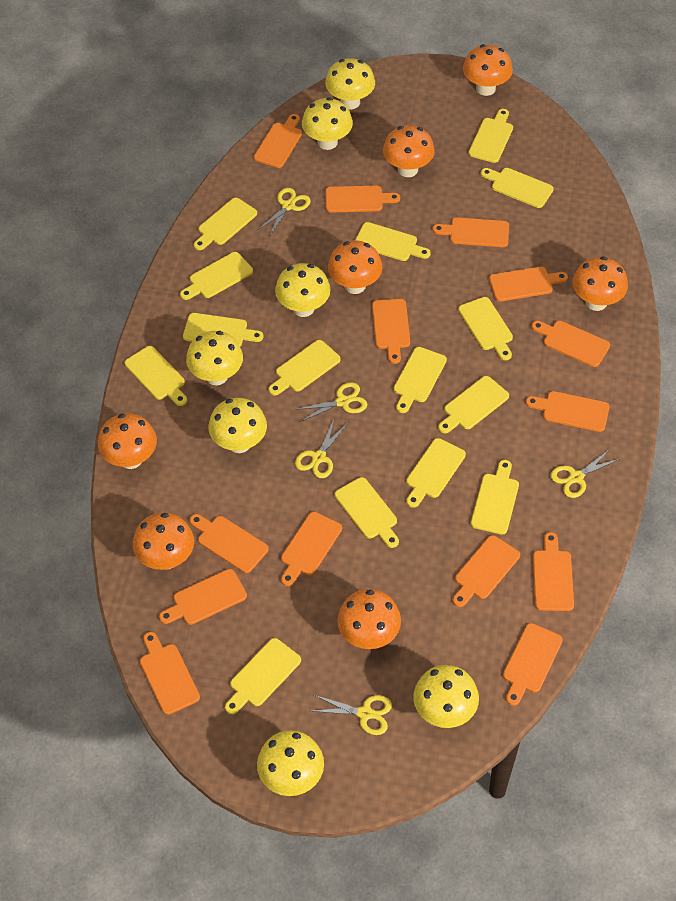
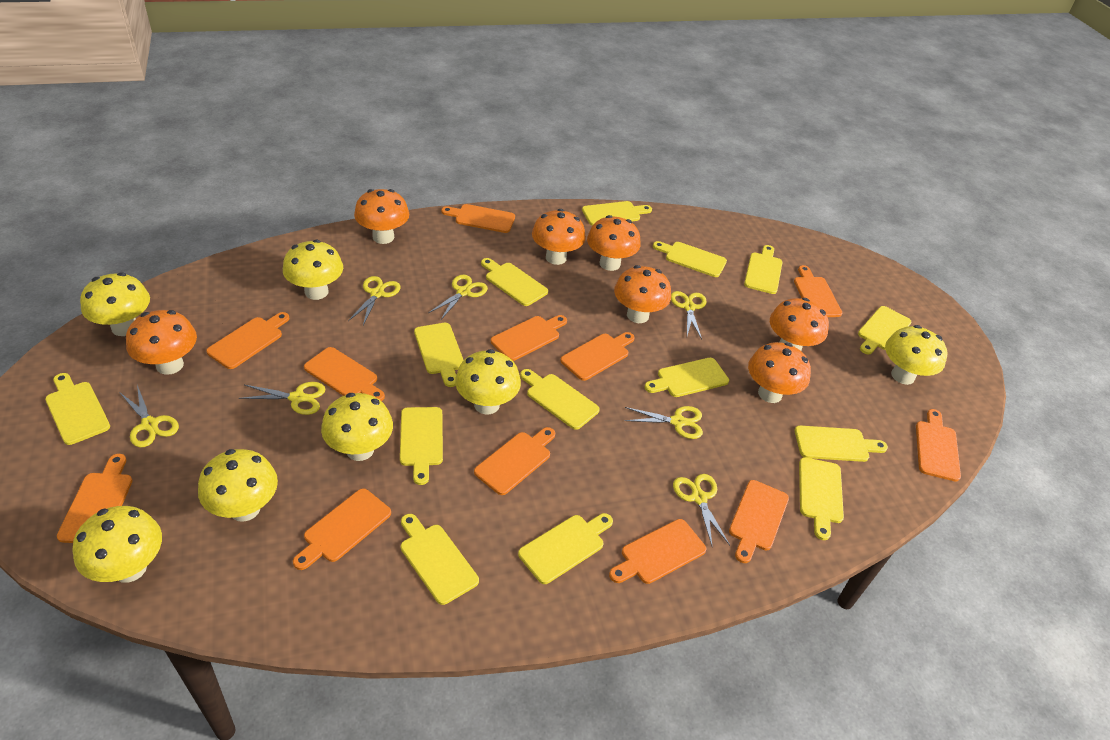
orange cutting board: 14 -> 12
yellow cutting board: 15 -> 14
yellow scissors: 5 -> 7

